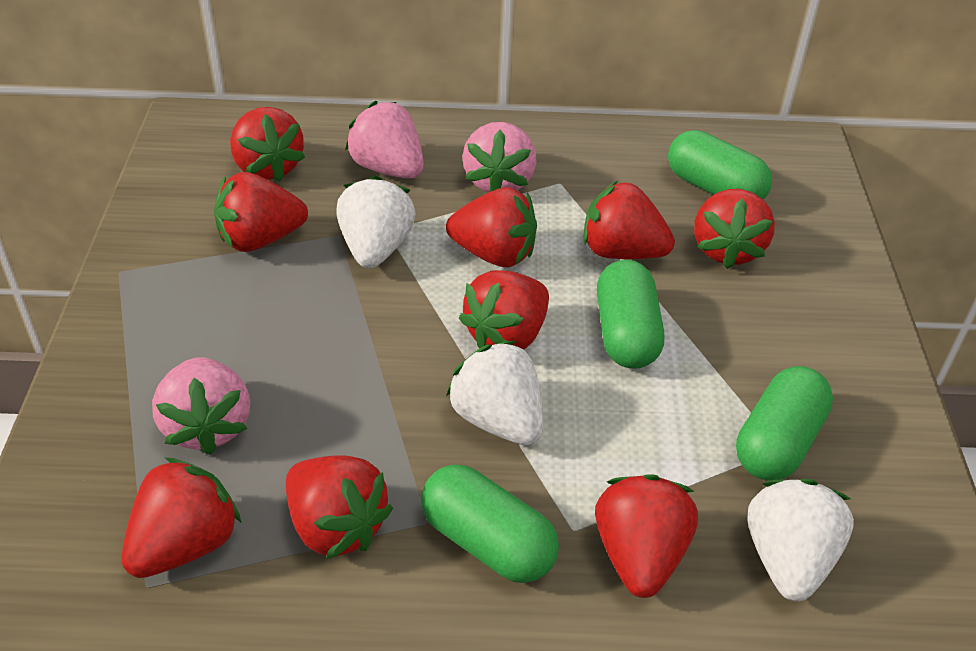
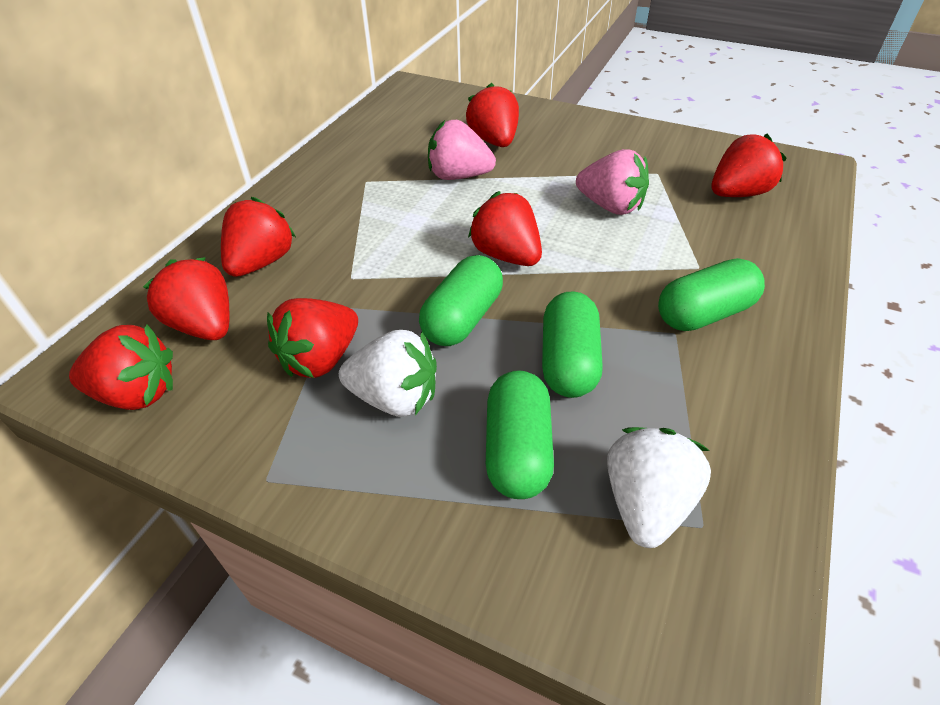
pink strawberry: 3 -> 2
red strawberry: 9 -> 7
white strawberry: 3 -> 2

